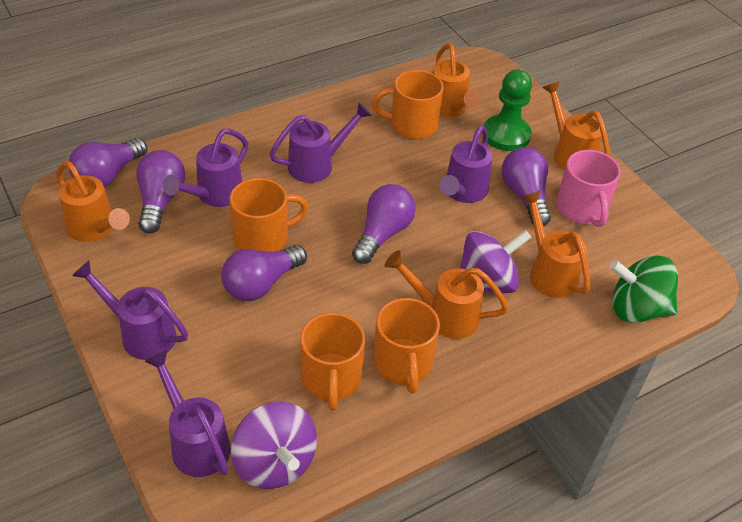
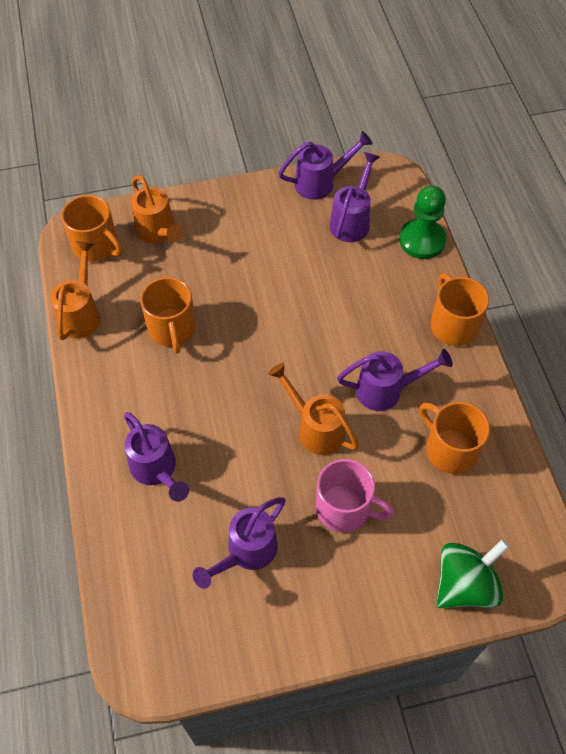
orange watering can: 5 -> 3
purple light bulb: 5 -> 0
purple spinning top: 2 -> 0

